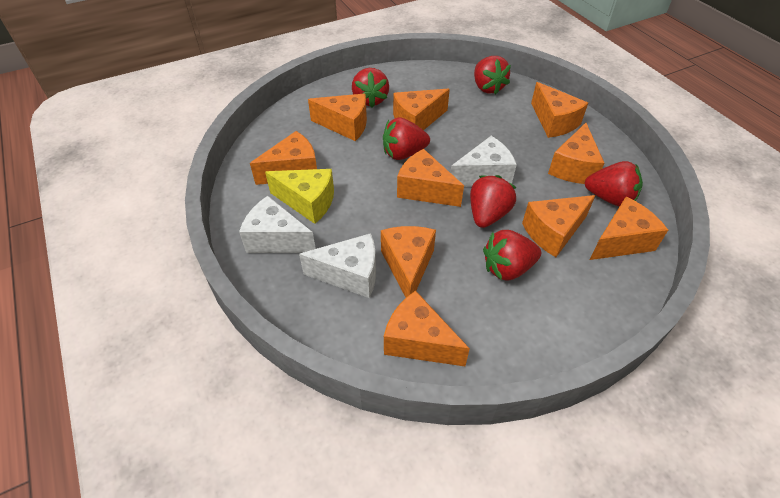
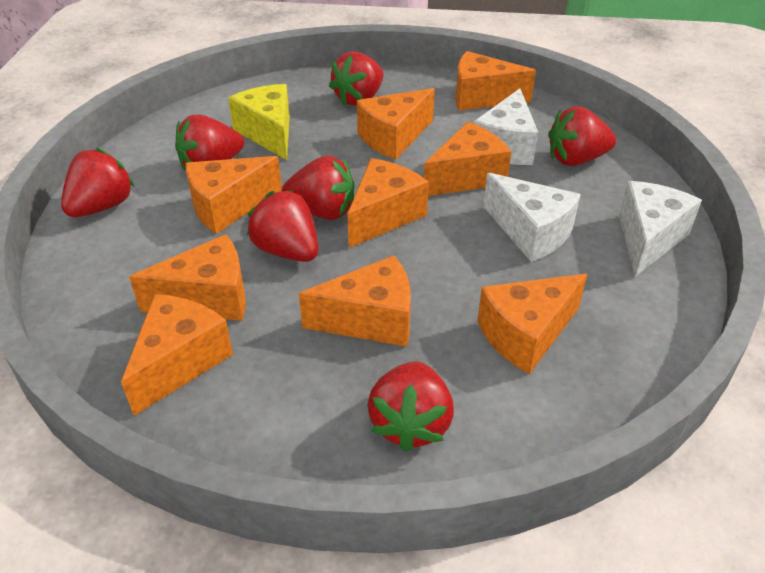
orange cheese: 10 -> 9
red strawberry: 6 -> 7

